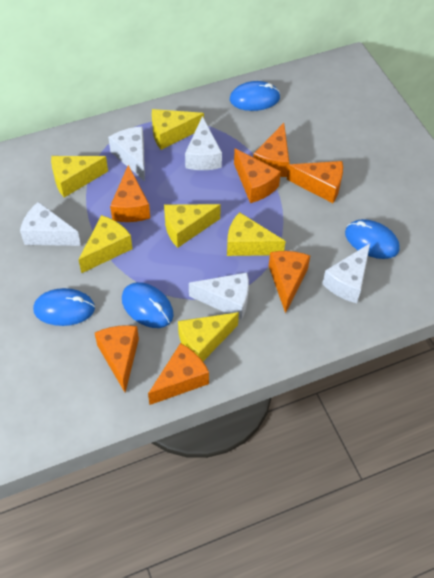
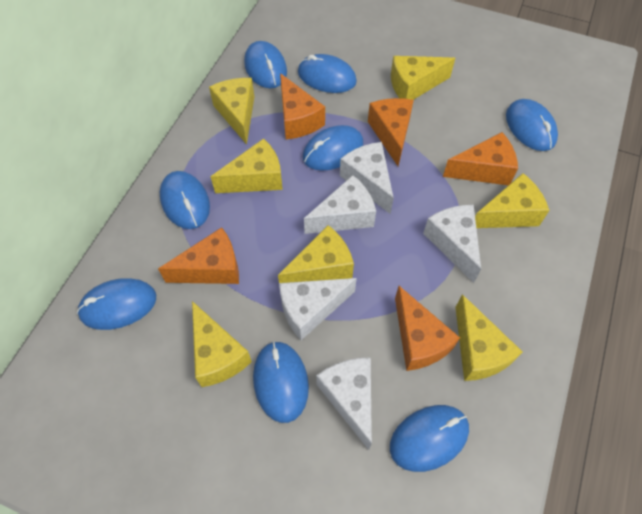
blue mouse: 4 -> 8
orange cheese: 7 -> 5
yellow cheese: 6 -> 7

